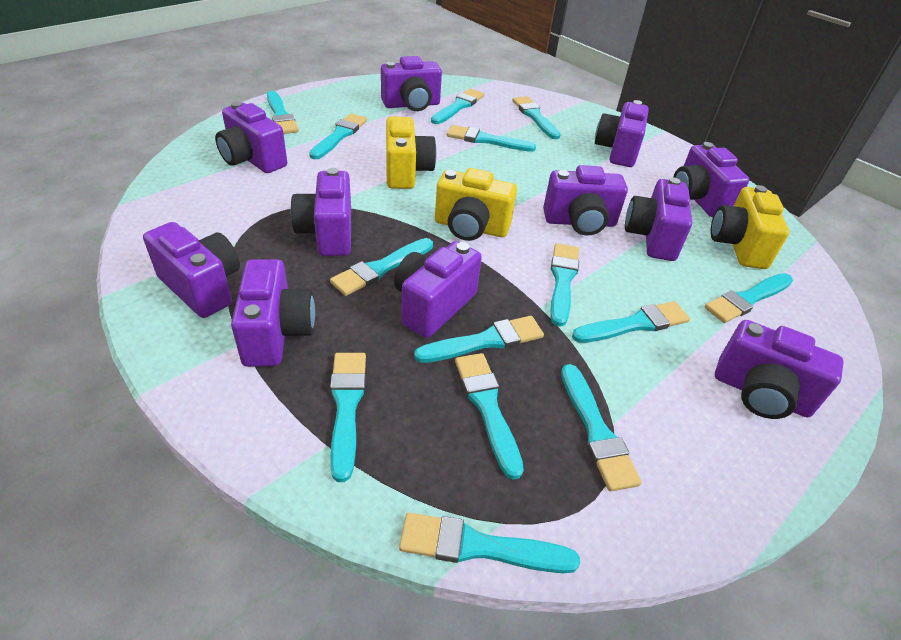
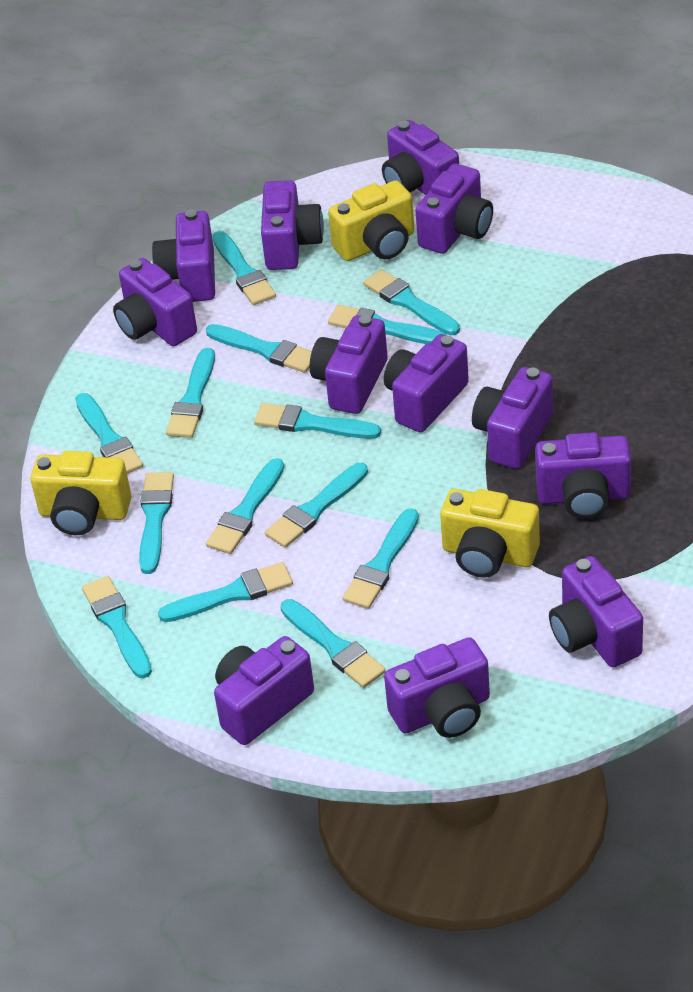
purple camera: 11 -> 12

